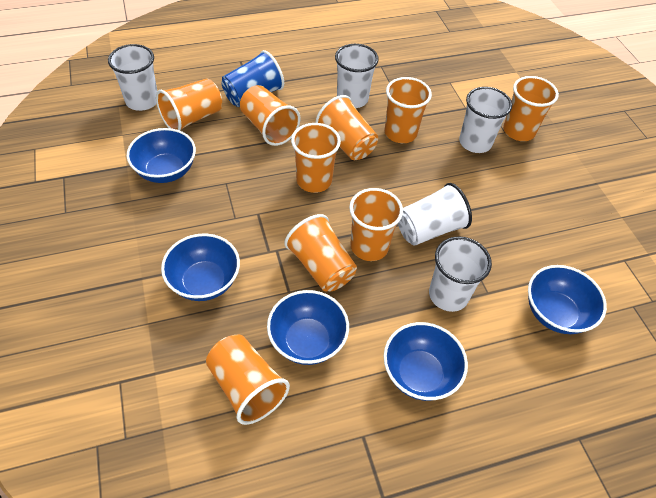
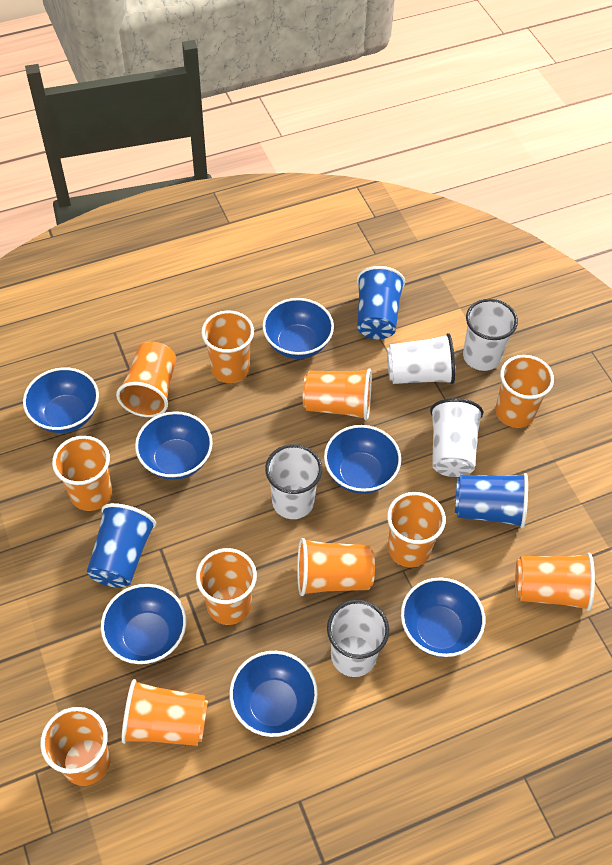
blue bowl: 5 -> 7
blue cup: 1 -> 3
orange cup: 9 -> 11

